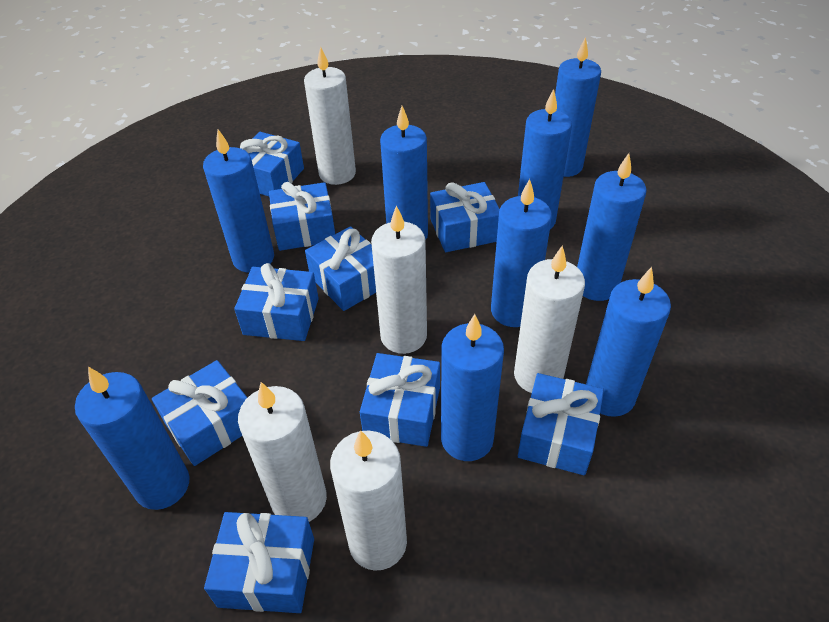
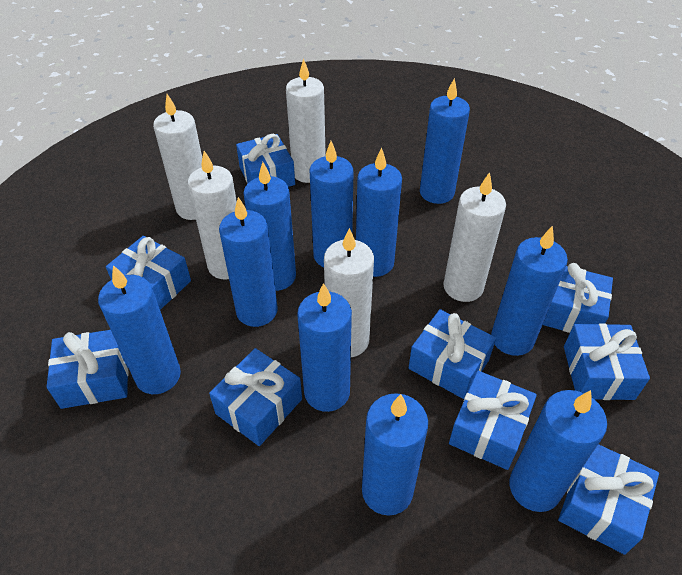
blue candle: 9 -> 10

